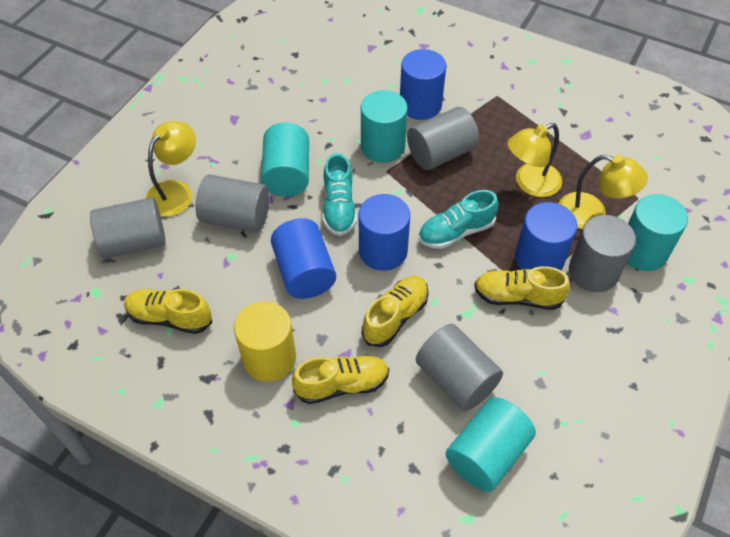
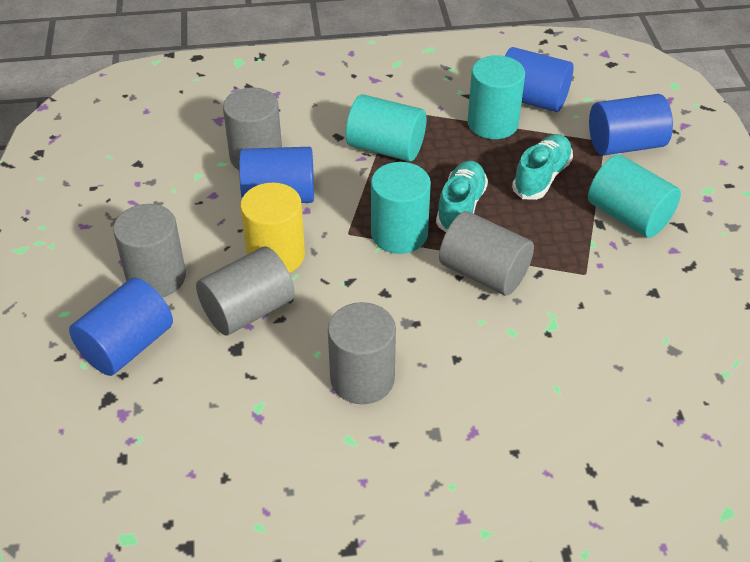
yellow lamp: 3 -> 0
yellow shoe: 4 -> 0

